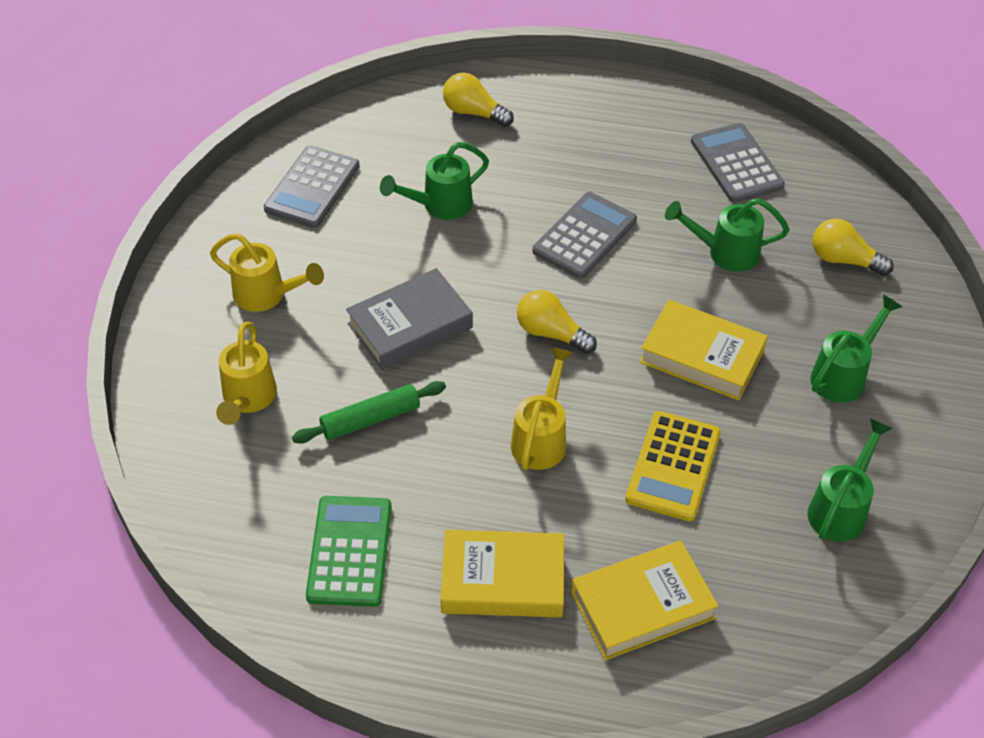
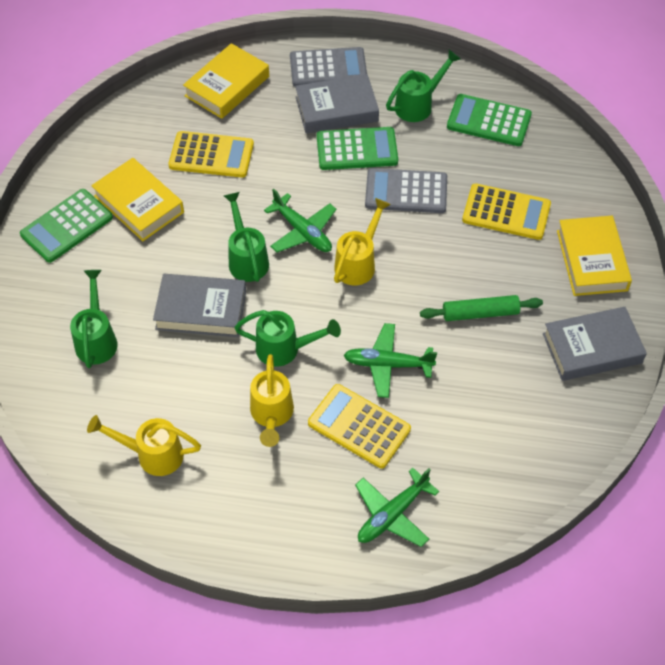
green calculator: 1 -> 3
green plane: 0 -> 3
grey book: 1 -> 3
grey calculator: 3 -> 2
yellow calculator: 1 -> 3
yellow light bulb: 3 -> 0

